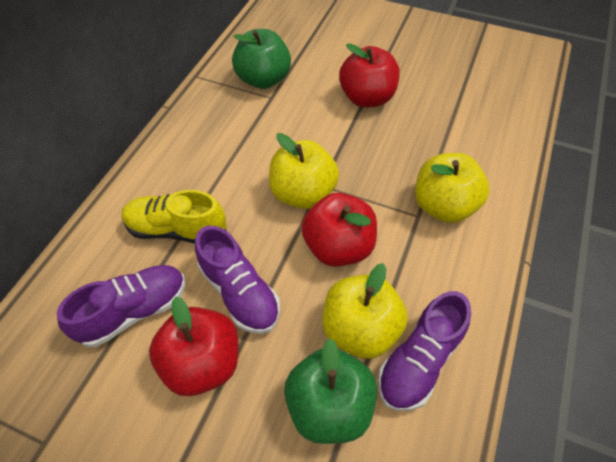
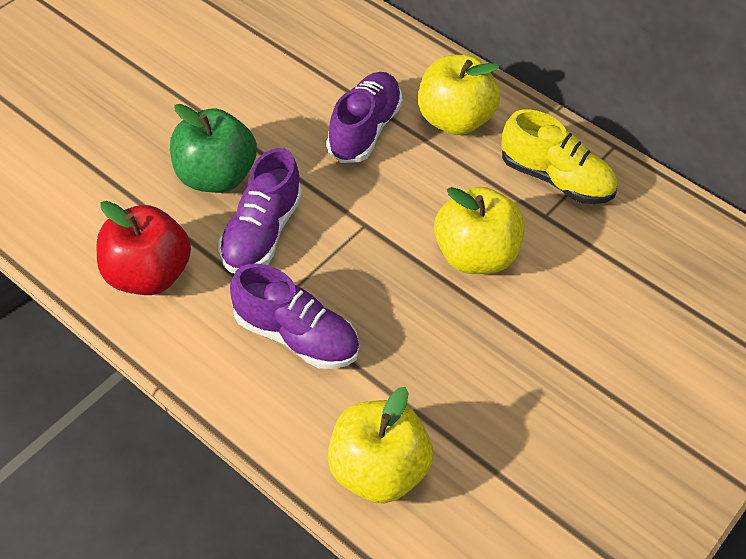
green apple: 2 -> 1
red apple: 3 -> 1

